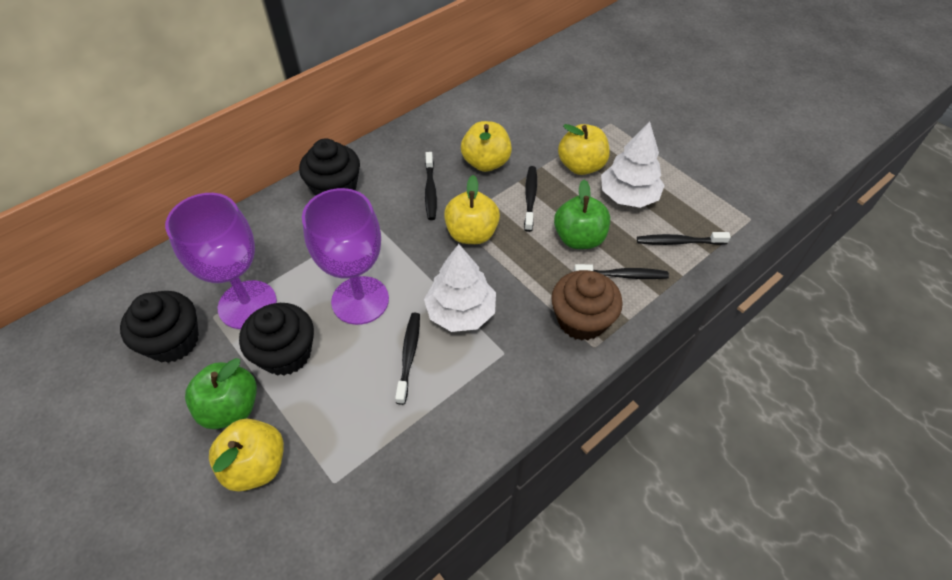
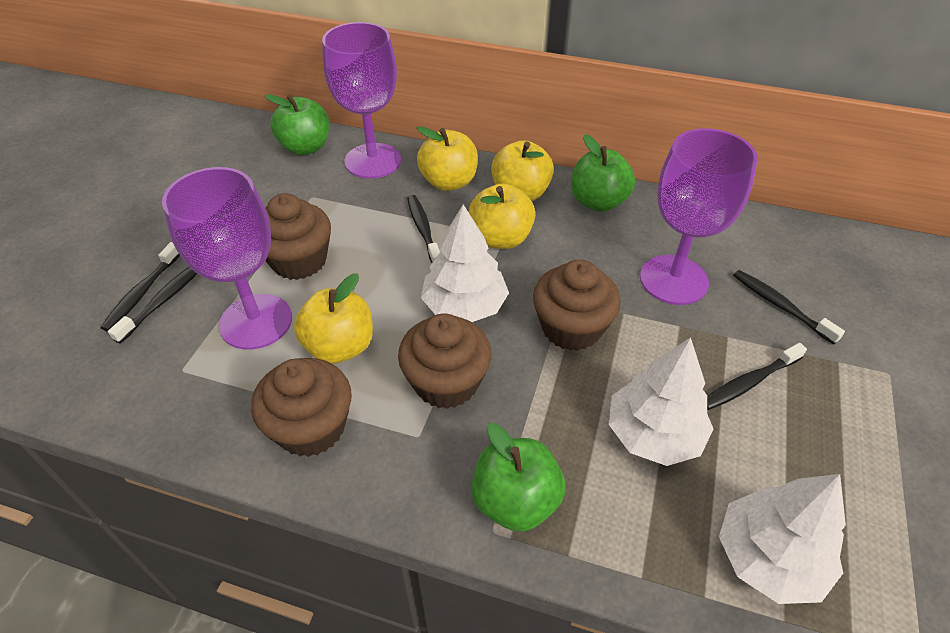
black cupcake: 3 -> 0
brown cupcake: 1 -> 4
green apple: 2 -> 3
purple goblet: 2 -> 3
white tree: 2 -> 3

